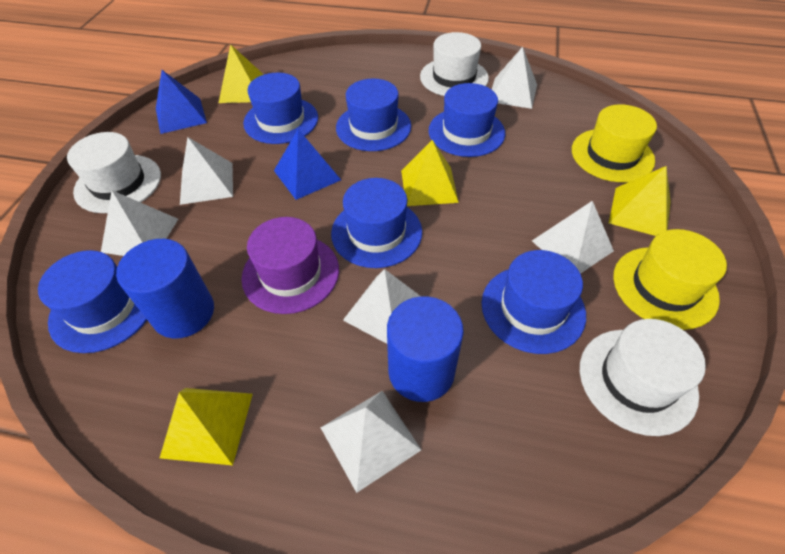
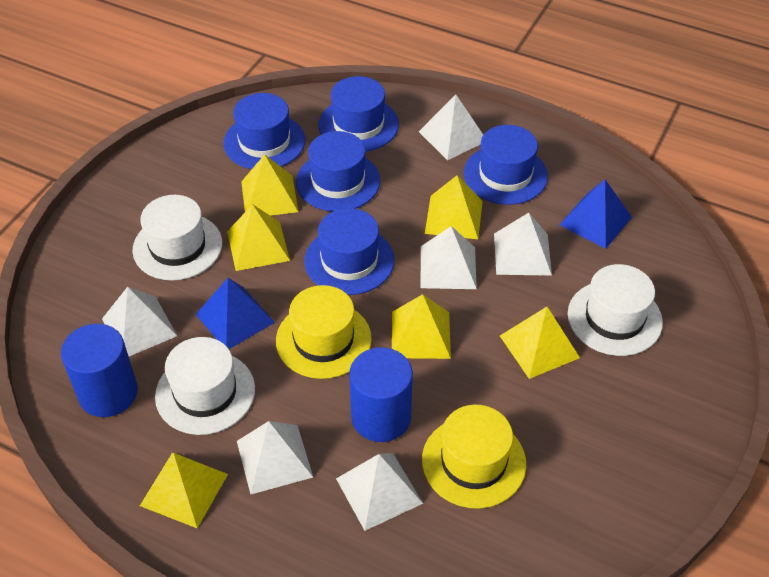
blue hat: 6 -> 5
purple hat: 1 -> 0
yellow pyramid: 4 -> 6

